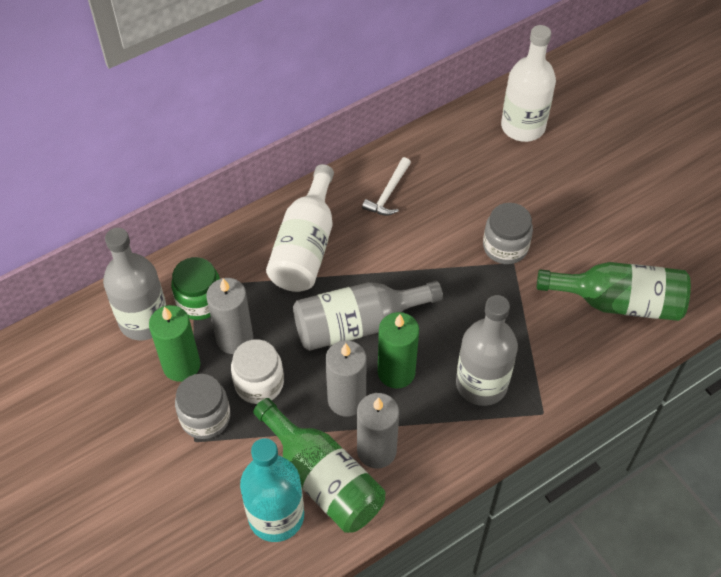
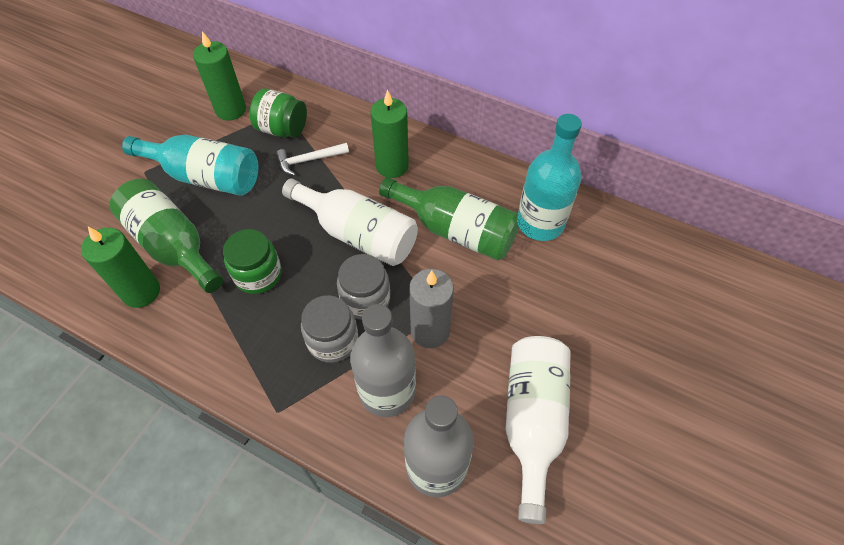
green candle: 2 -> 3
green jar: 1 -> 2
grey bottle: 3 -> 2
grey candle: 3 -> 1
turquoise bottle: 1 -> 2
white jar: 1 -> 0

